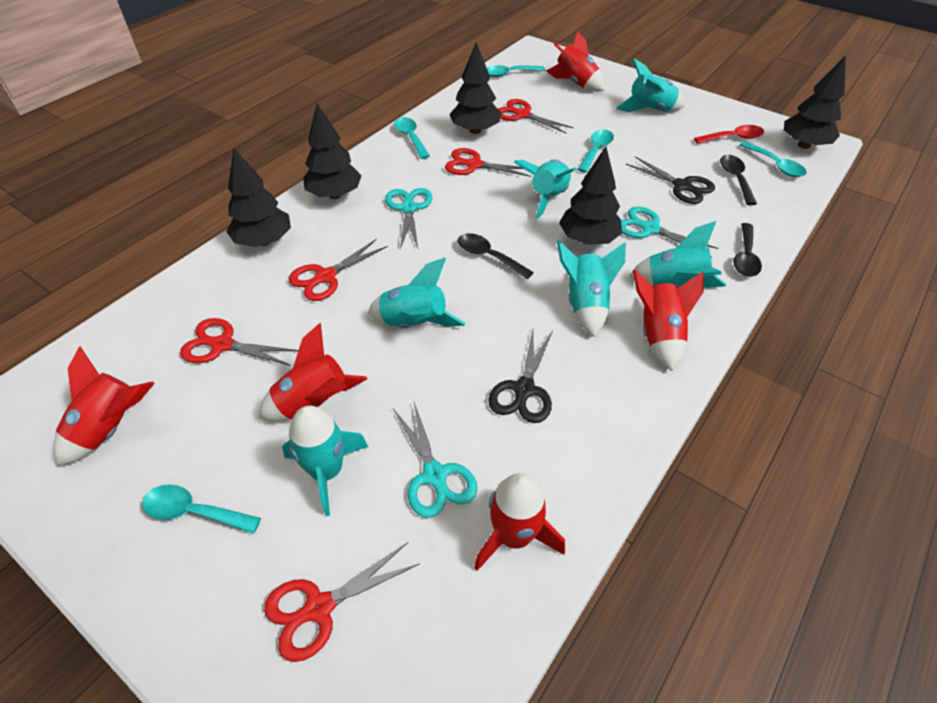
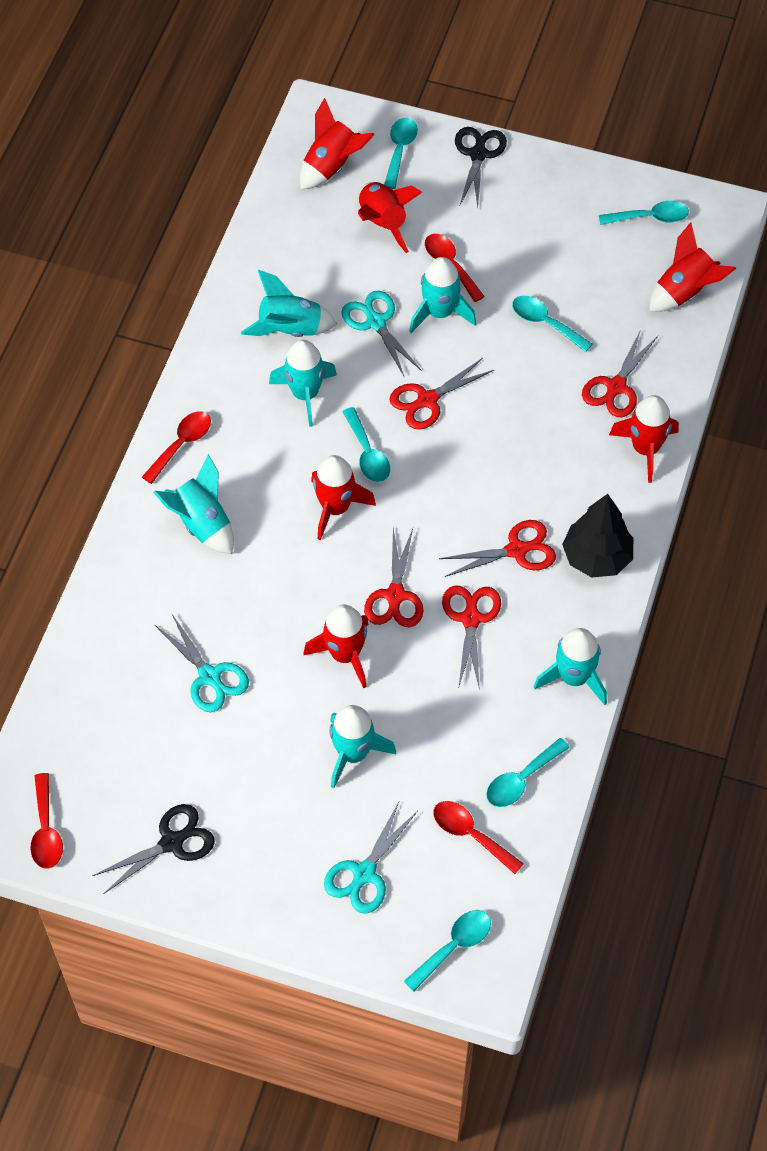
black spoon: 3 -> 0
black tree: 5 -> 1
red rocket: 5 -> 6
red spoon: 1 -> 4
turquoise spoon: 5 -> 6

